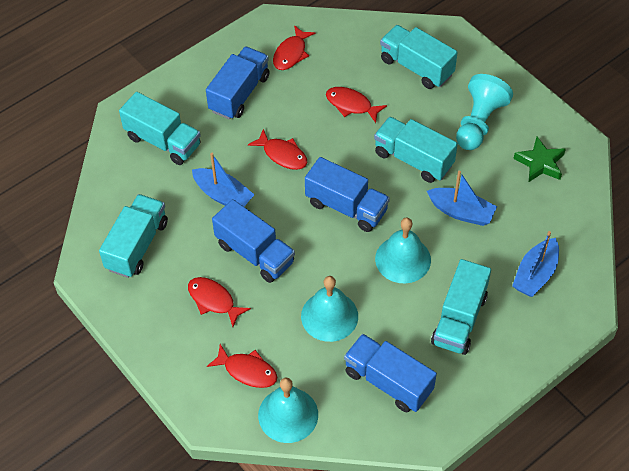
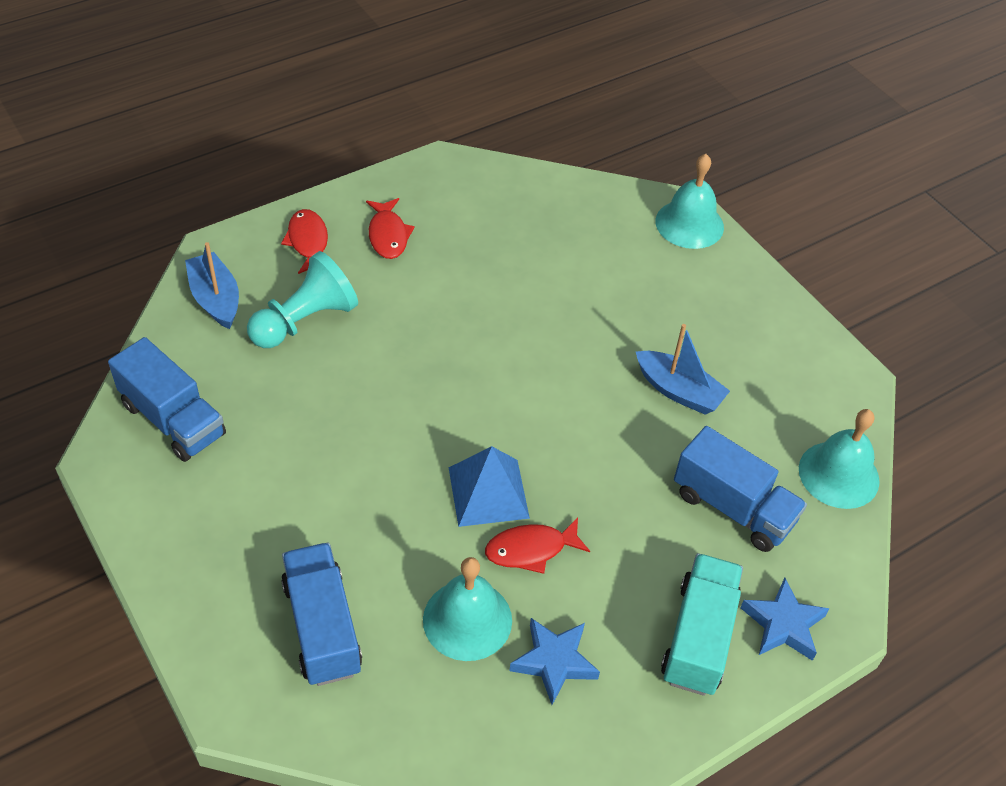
blue boat: 3 -> 2
blue pyramid: 0 -> 1
blue star: 0 -> 2
blue truck: 4 -> 3
green star: 1 -> 0
red fish: 5 -> 3
turquoise truck: 5 -> 1

